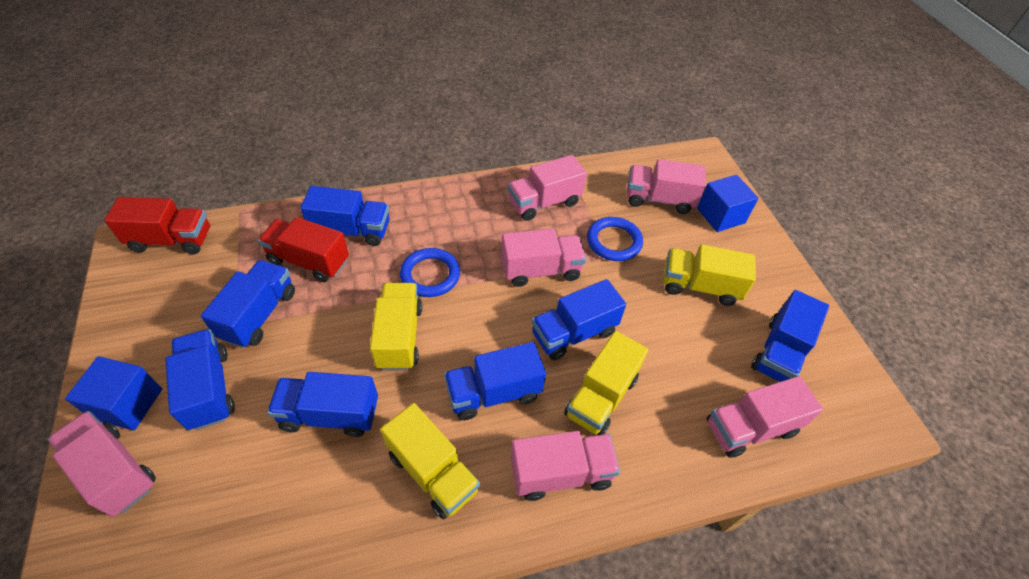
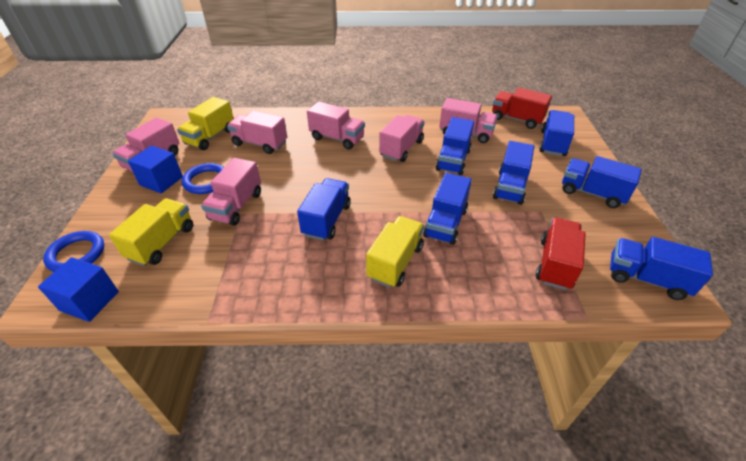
yellow truck: 4 -> 3

